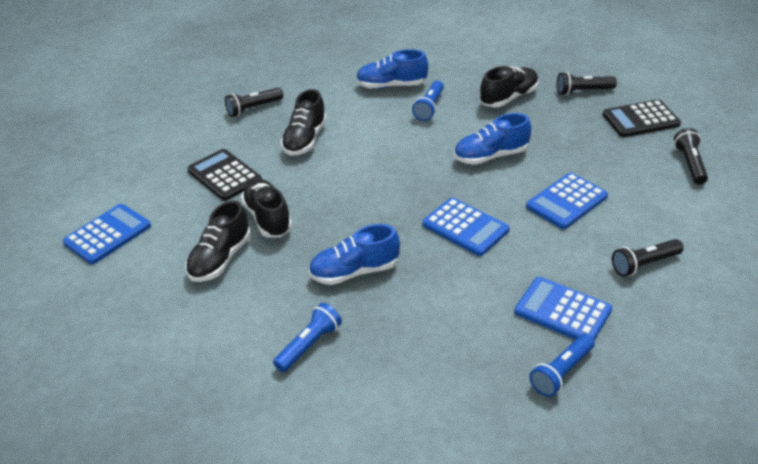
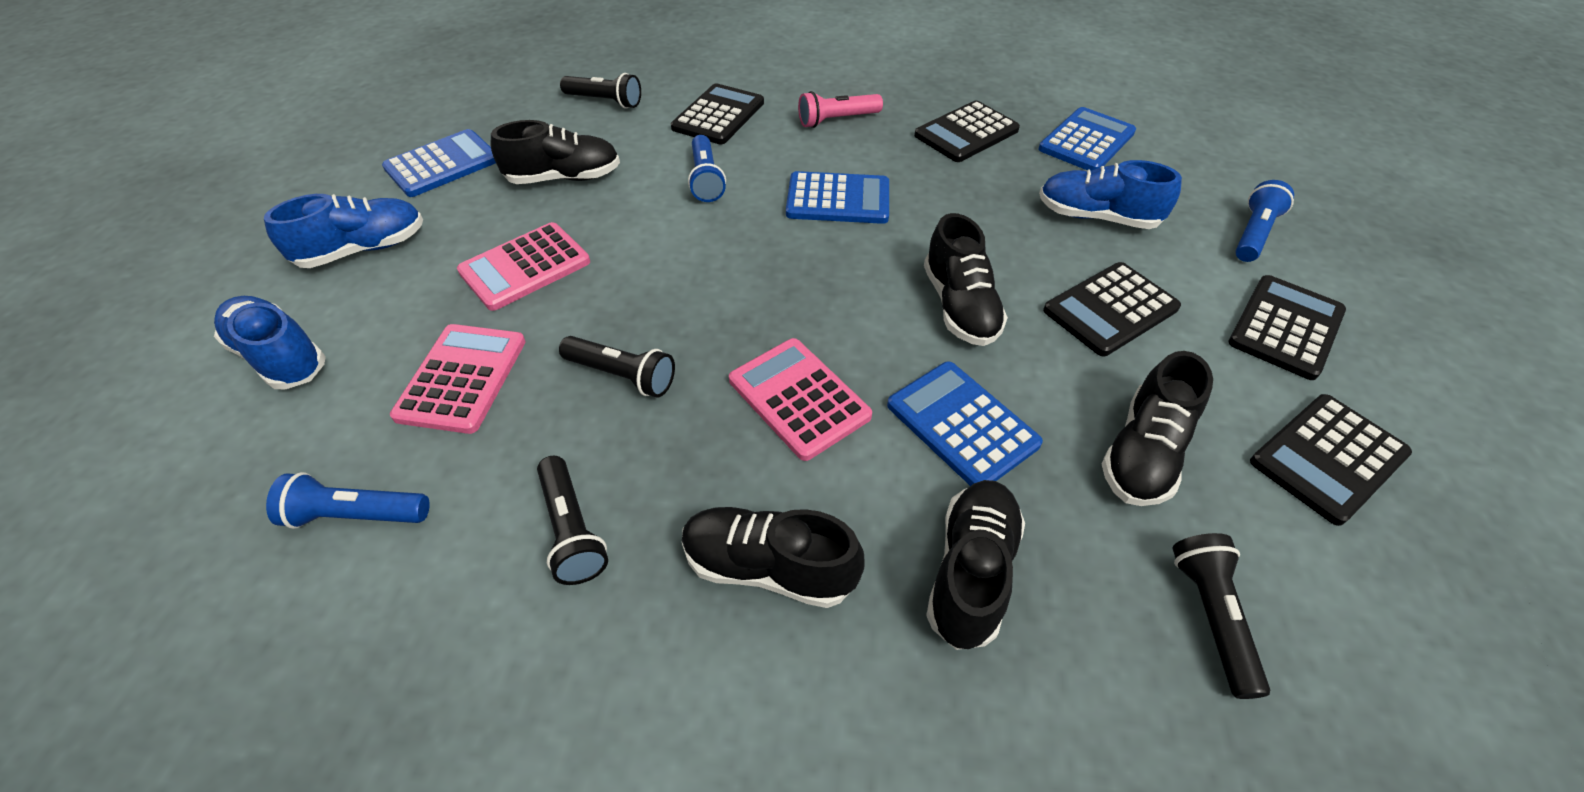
black calculator: 2 -> 5
black shoe: 4 -> 5
pink calculator: 0 -> 3
pink flashlight: 0 -> 1

